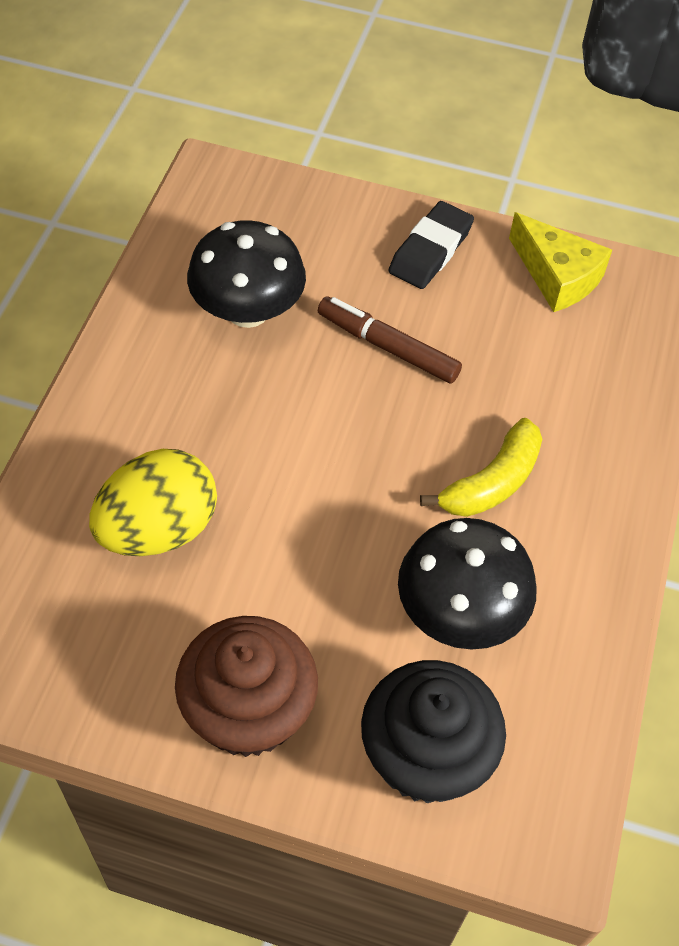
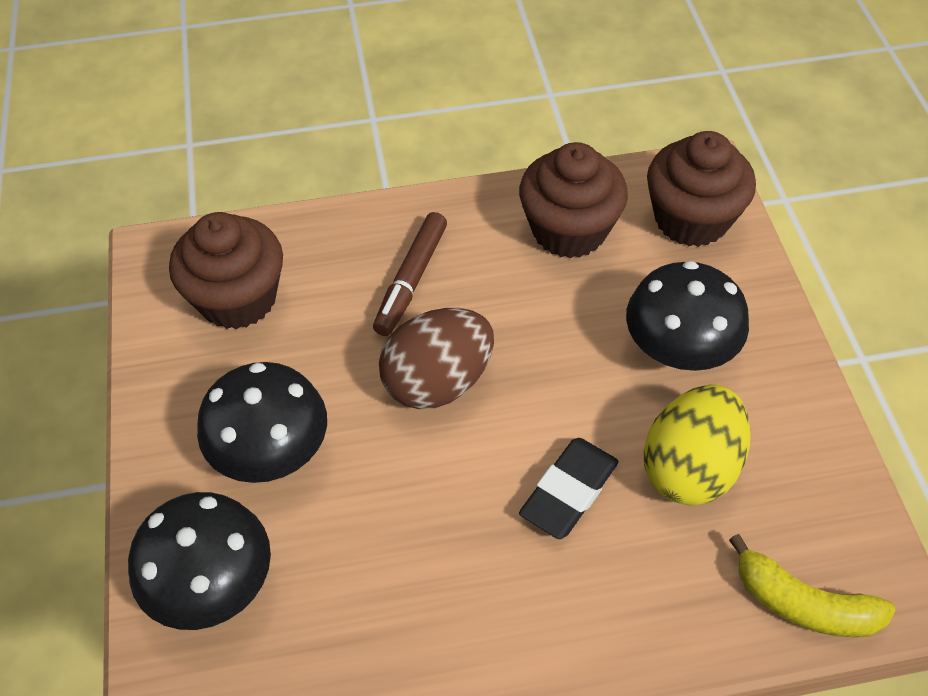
black cupcake: 1 -> 0
black mushroom: 2 -> 3
brown cupcake: 1 -> 3
brown egg: 0 -> 1
yellow cheese: 1 -> 0

